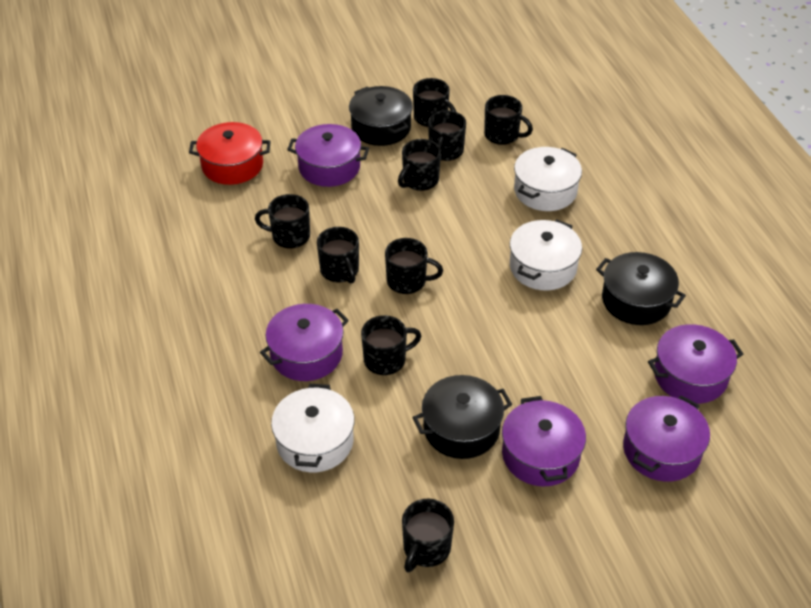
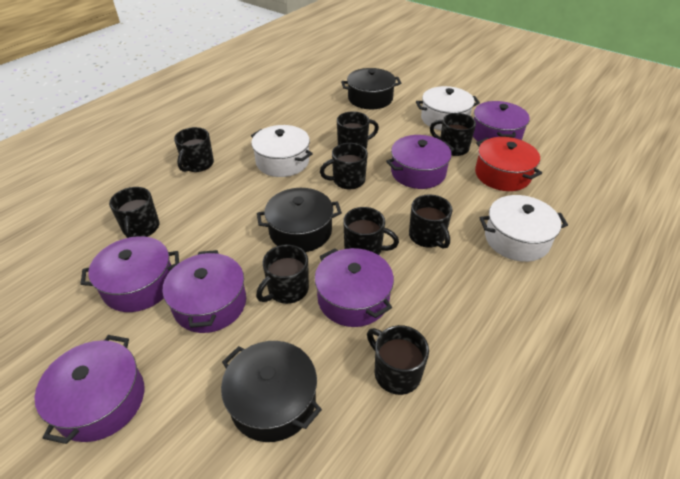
purple pot: 5 -> 6

